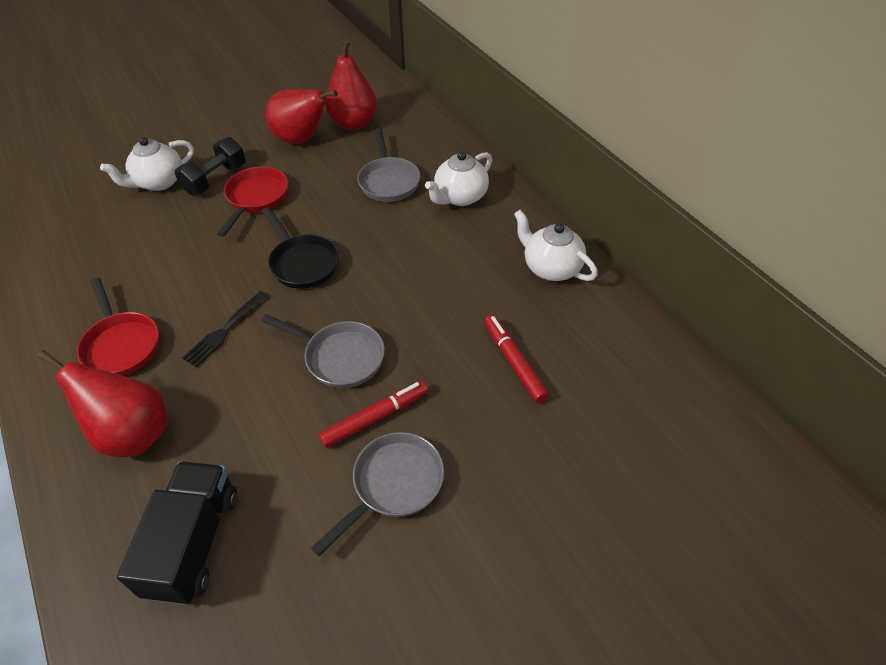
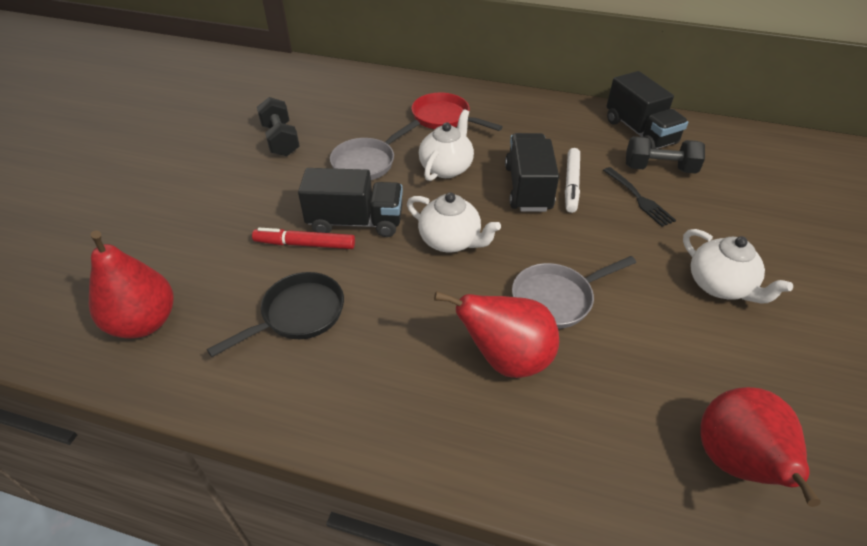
black dumbbell: 1 -> 2
black truck: 1 -> 3
grey pan: 3 -> 2
red marker: 2 -> 1
red pan: 2 -> 1
white marker: 0 -> 1

